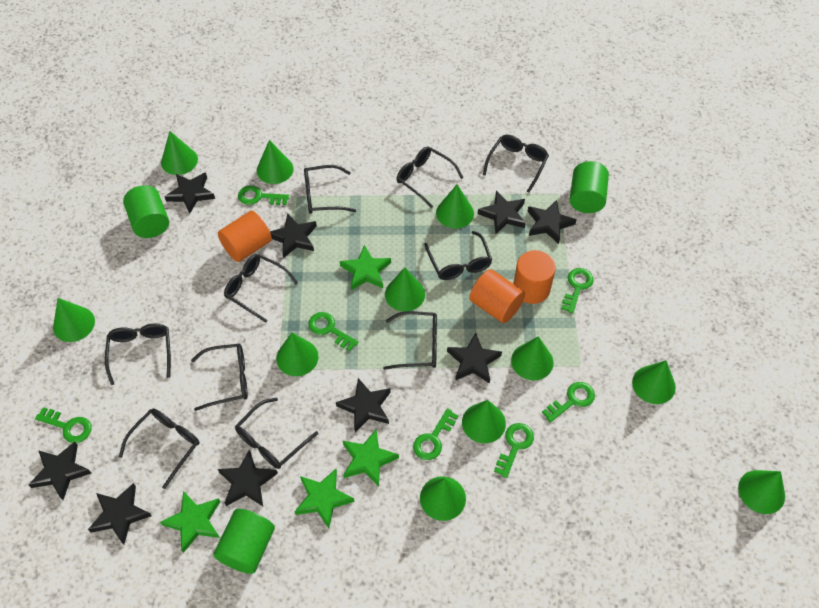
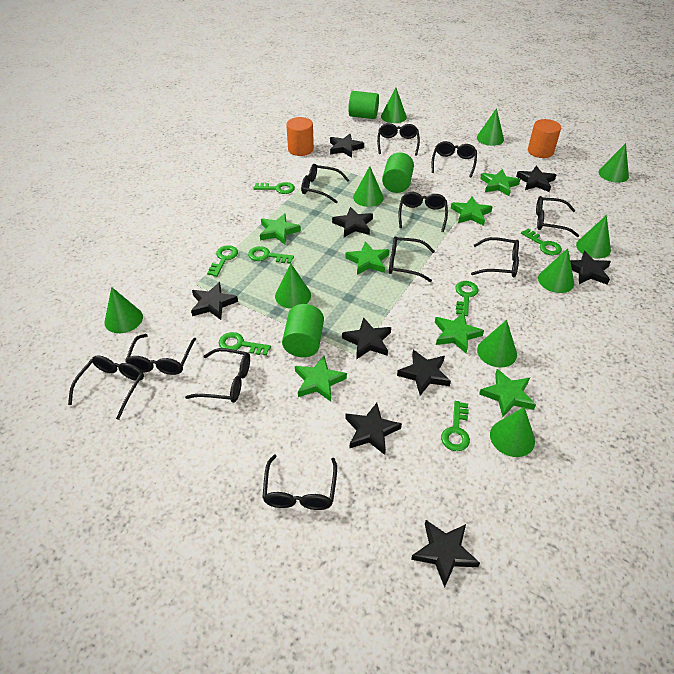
black glasses: 10 -> 11
green cone: 11 -> 10
green star: 4 -> 7
orange cylinder: 3 -> 2

